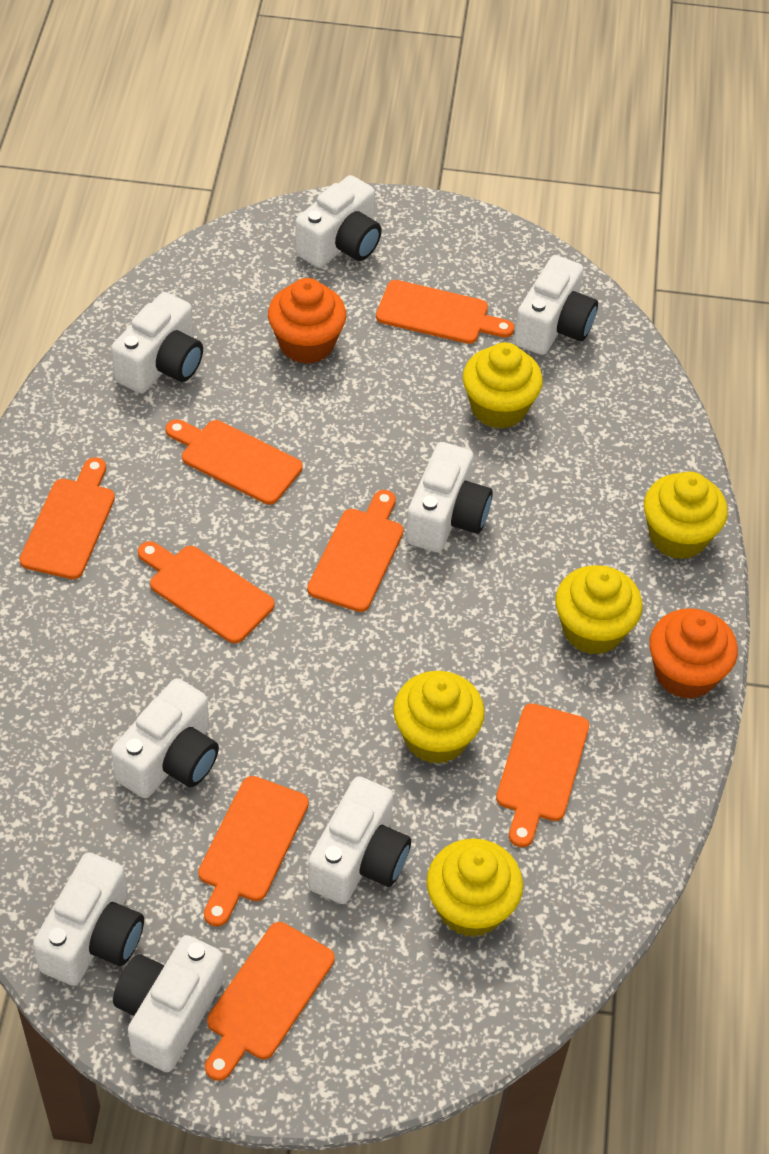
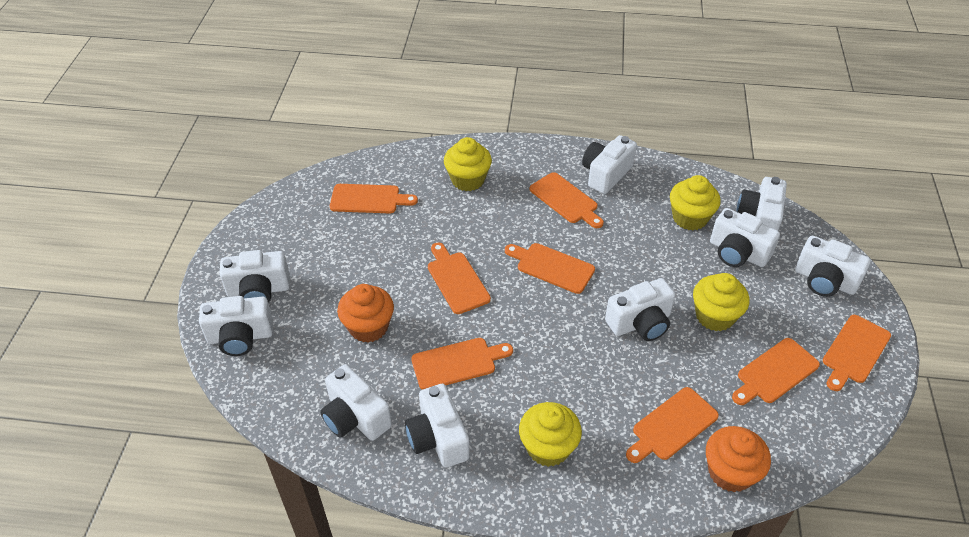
white camera: 8 -> 9
yellow cupcake: 5 -> 4

